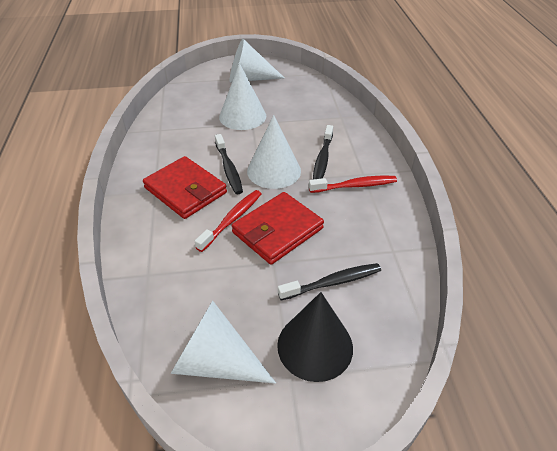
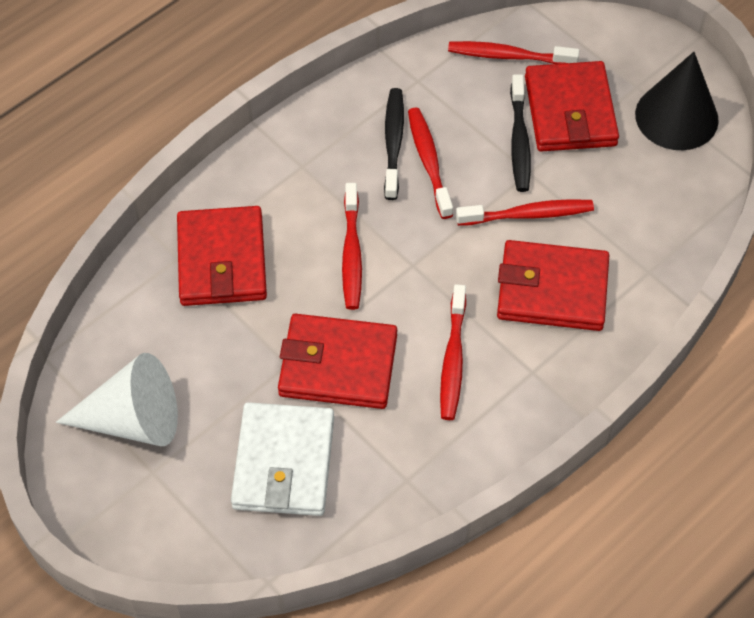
black toothbrush: 3 -> 2
red toothbrush: 2 -> 5
red wallet: 2 -> 4
white cone: 4 -> 1
white wallet: 0 -> 1

